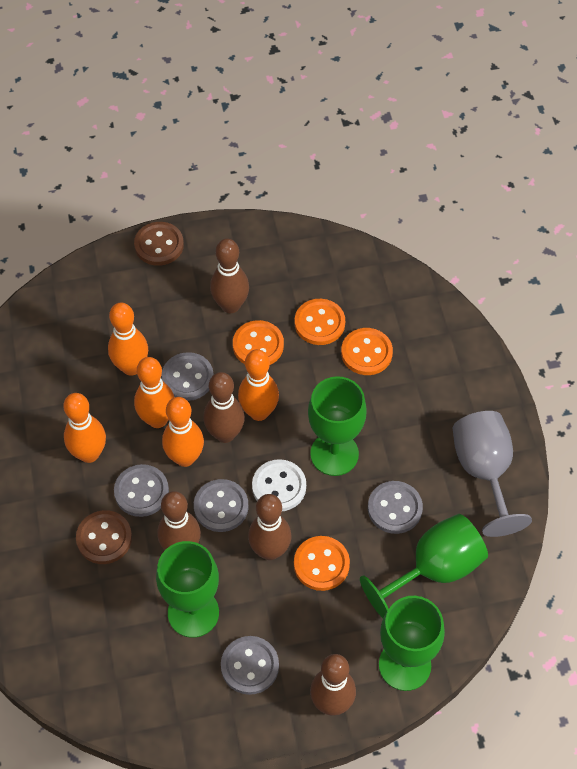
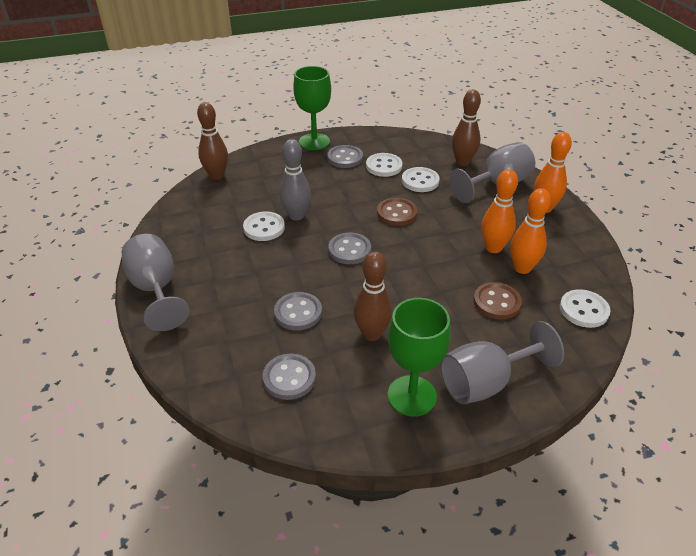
brown bowling pin: 5 -> 3
green goblet: 4 -> 2
grey bowling pin: 0 -> 1
grey button: 5 -> 4
grey goblet: 1 -> 3
orange bowling pin: 5 -> 3
orange button: 4 -> 0
white button: 1 -> 4

